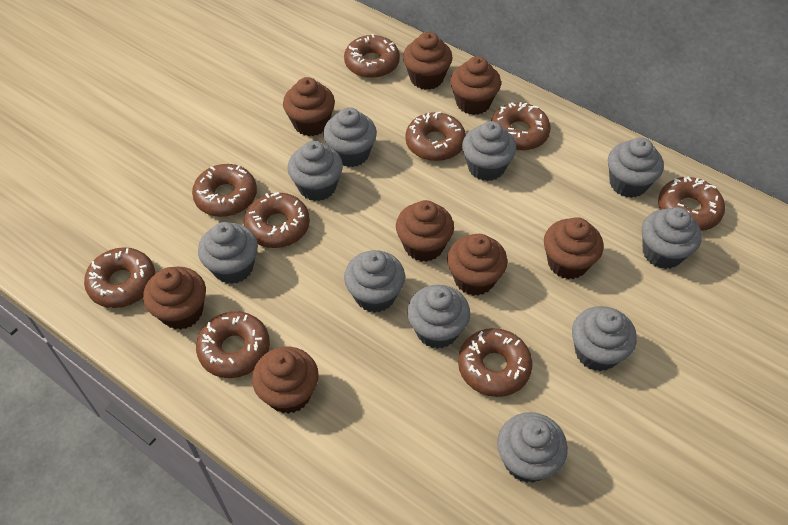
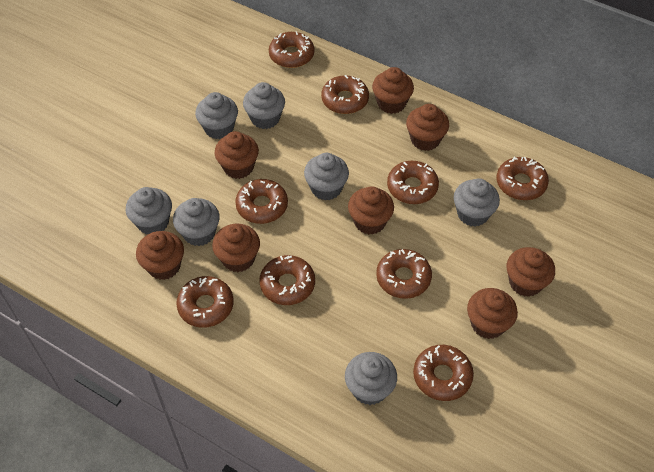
grey cupcake: 10 -> 7

